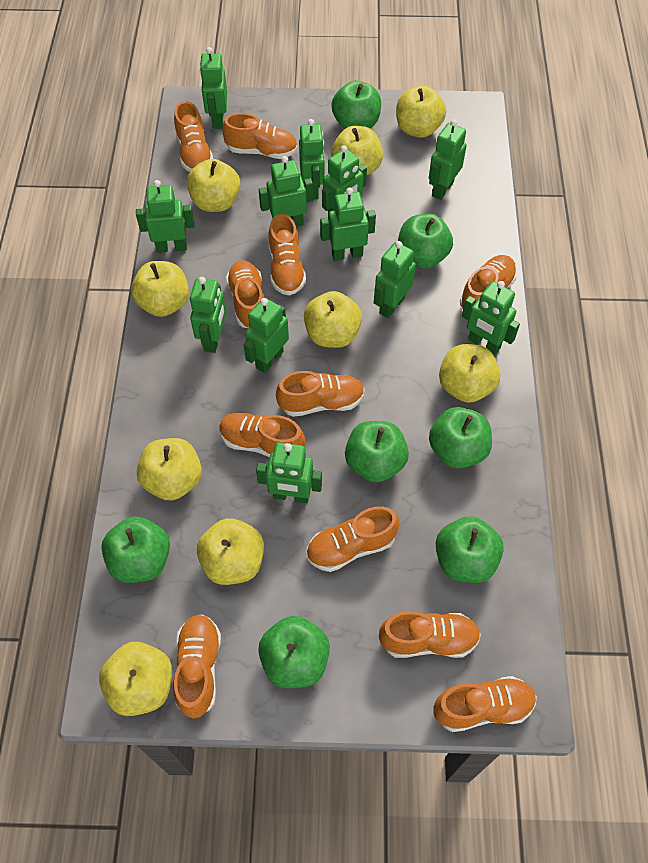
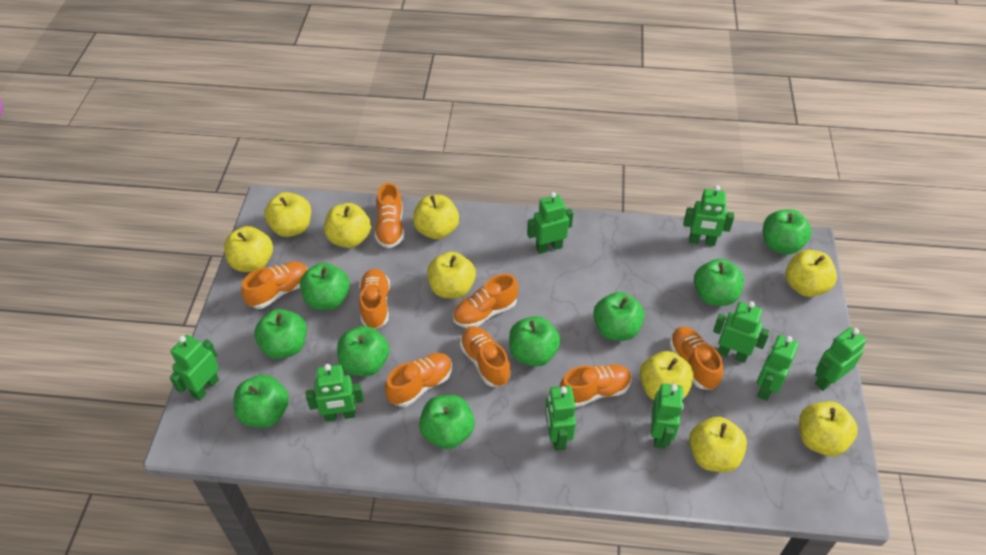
green apple: 7 -> 9
green robot: 12 -> 9
orange shoe: 11 -> 8

